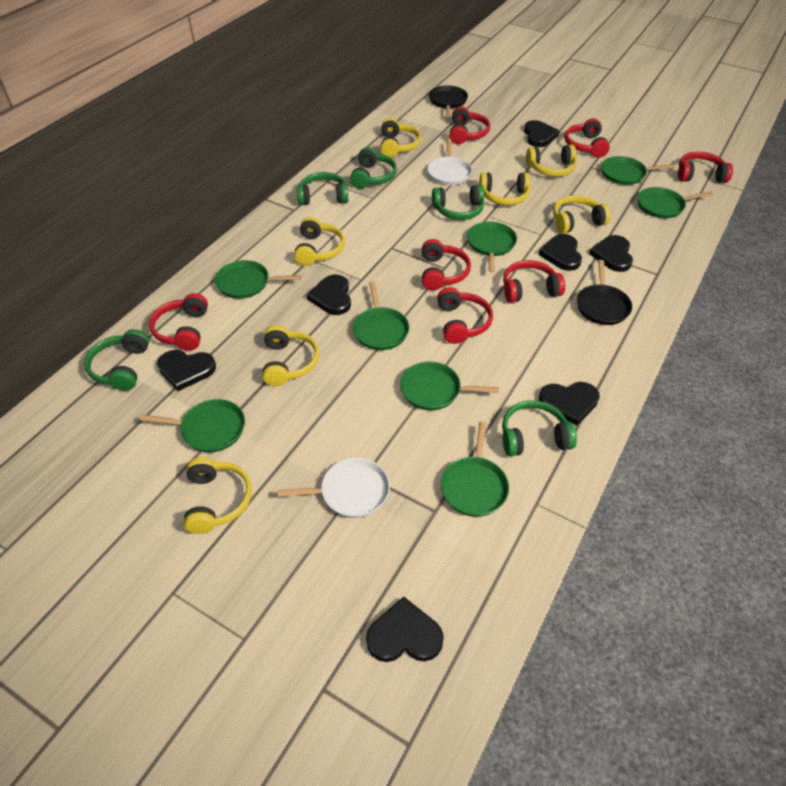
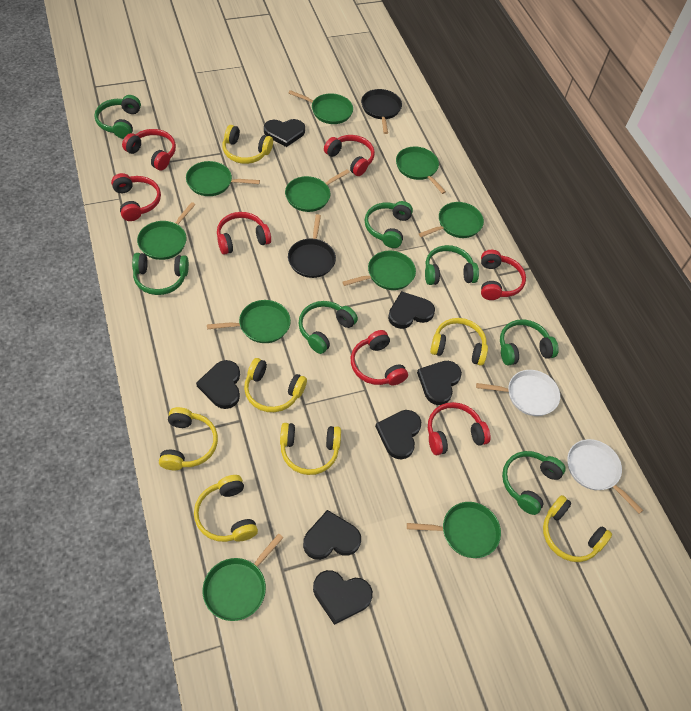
green headphones: 5 -> 7
green pan: 8 -> 10

